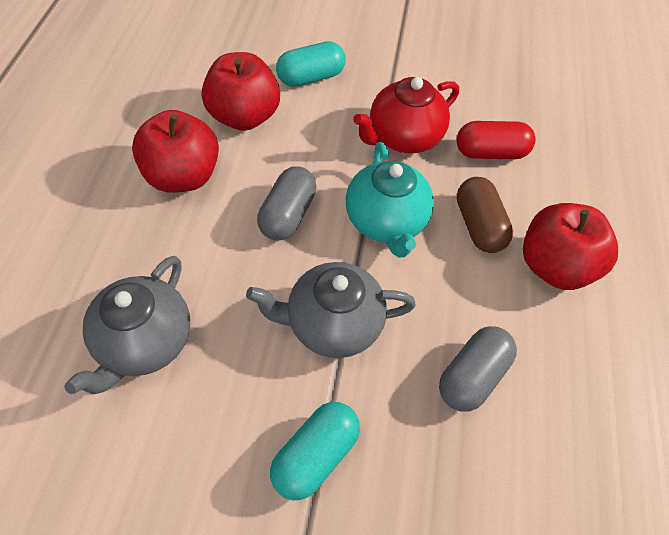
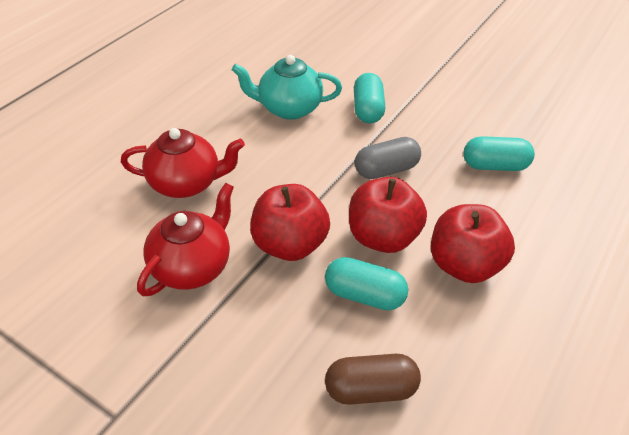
grey capsule: 2 -> 1
grey teapot: 2 -> 0
red capsule: 1 -> 0
red teapot: 1 -> 2
turquoise capsule: 2 -> 3

